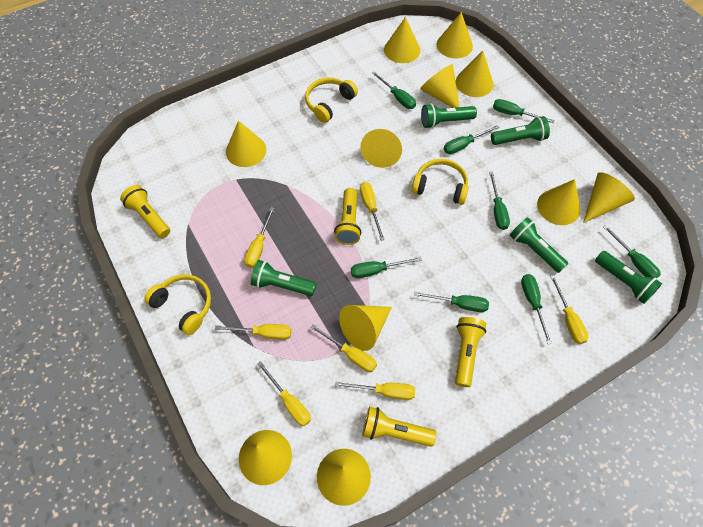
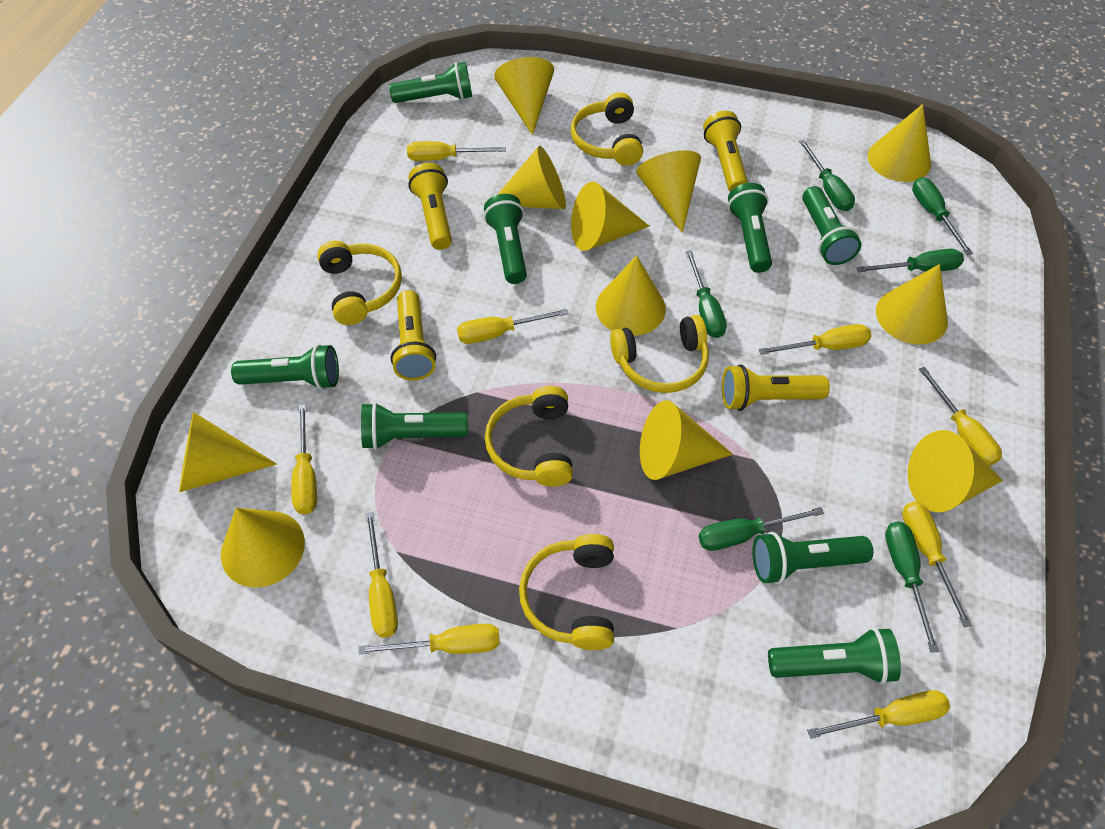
green flashlight: 5 -> 8
green screwdriver: 8 -> 6
yellow headphones: 3 -> 5
yellow screwdriver: 7 -> 9

